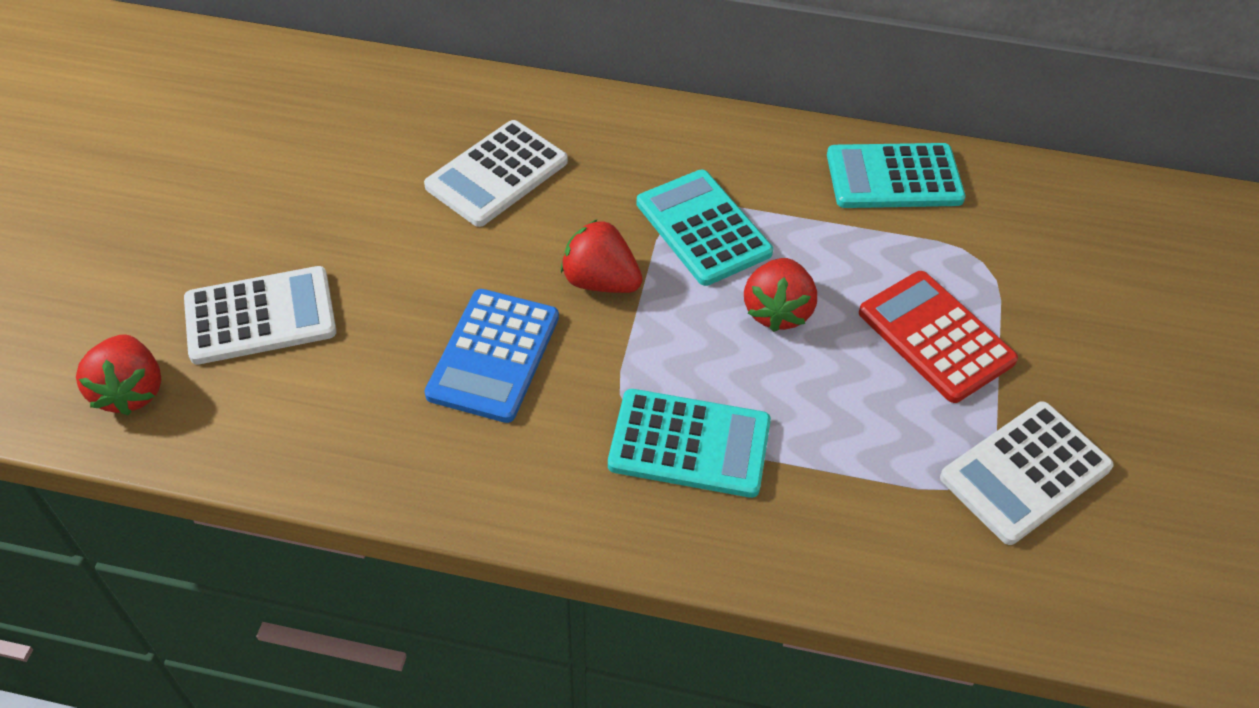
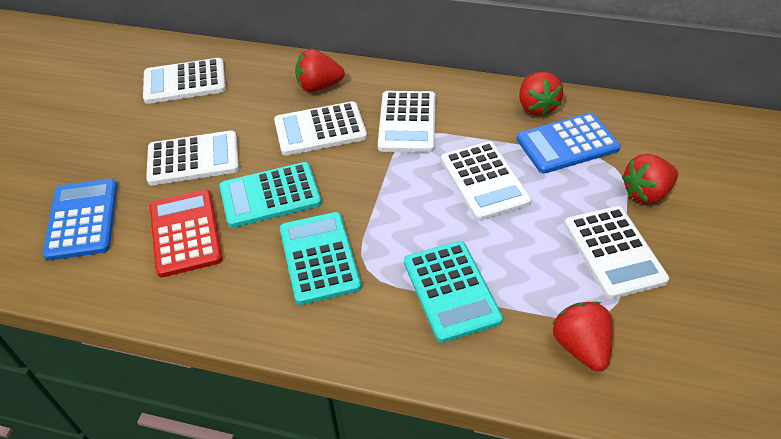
blue calculator: 1 -> 2
red strawberry: 3 -> 4
white calculator: 3 -> 6

